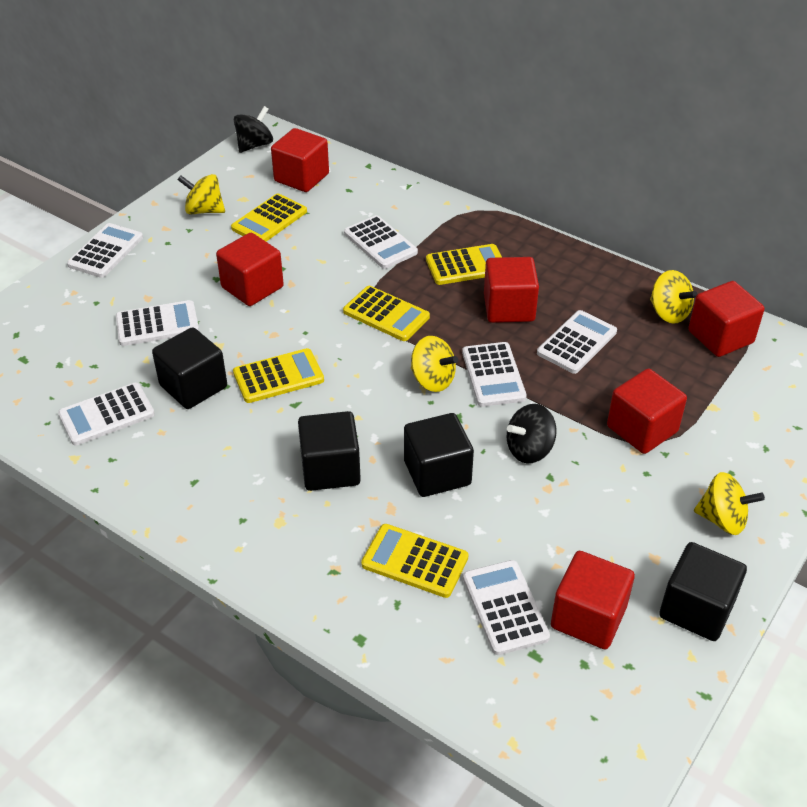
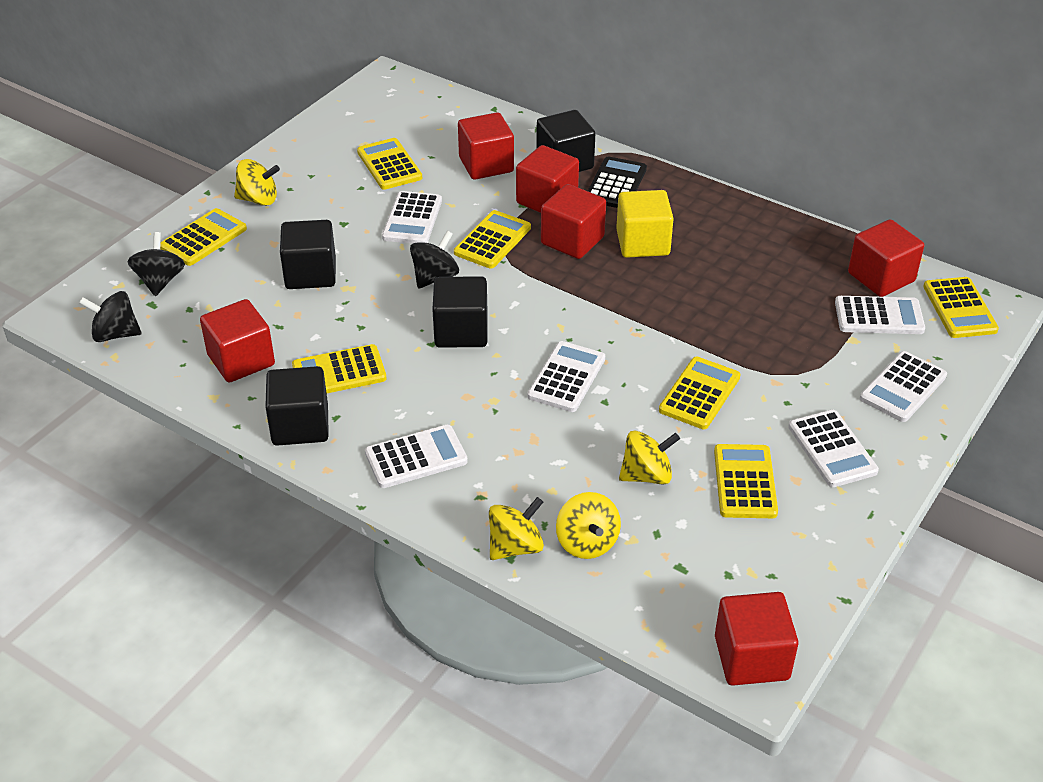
black calculator: 0 -> 1
black spinning top: 2 -> 3
white calculator: 7 -> 6
yellow calculator: 5 -> 7
yellow cube: 0 -> 1

